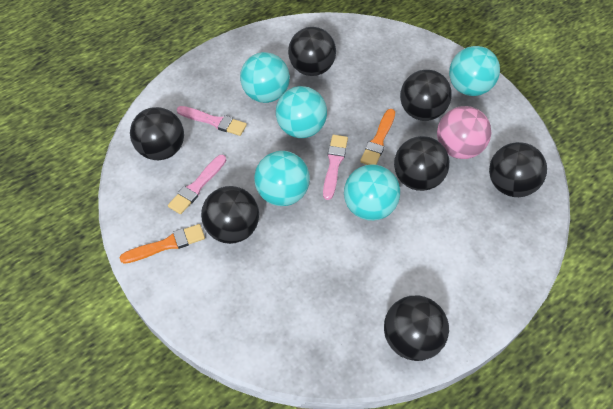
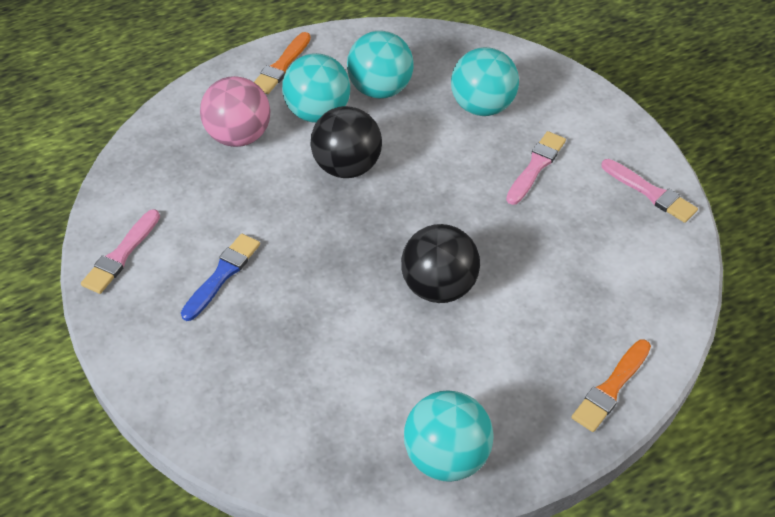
black ball: 7 -> 2
blue brush: 0 -> 1
turquoise ball: 5 -> 4

